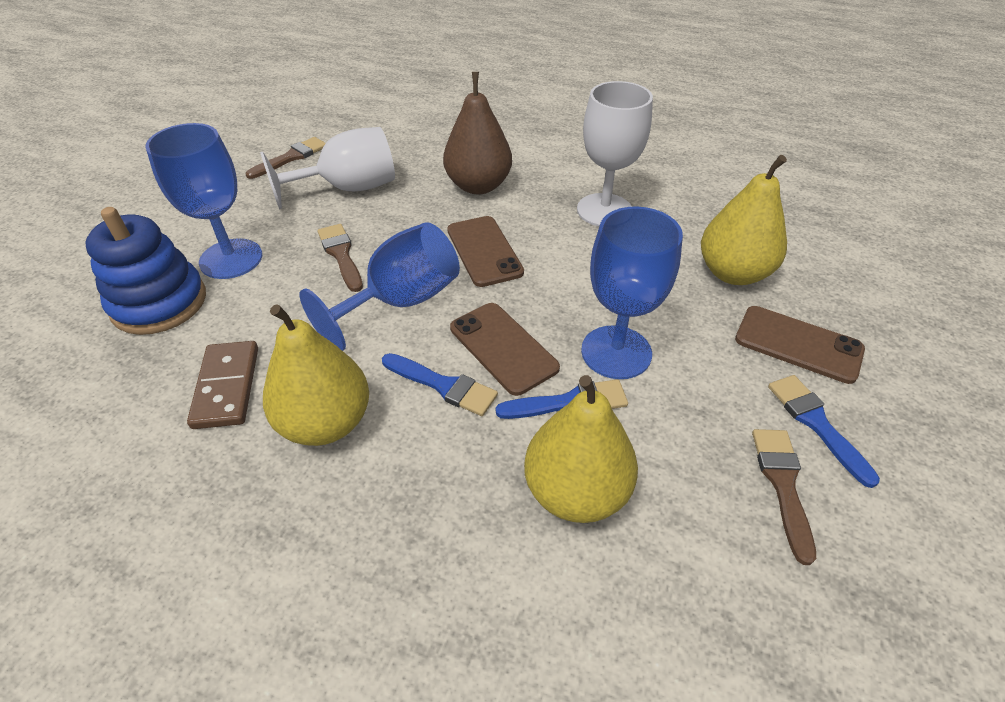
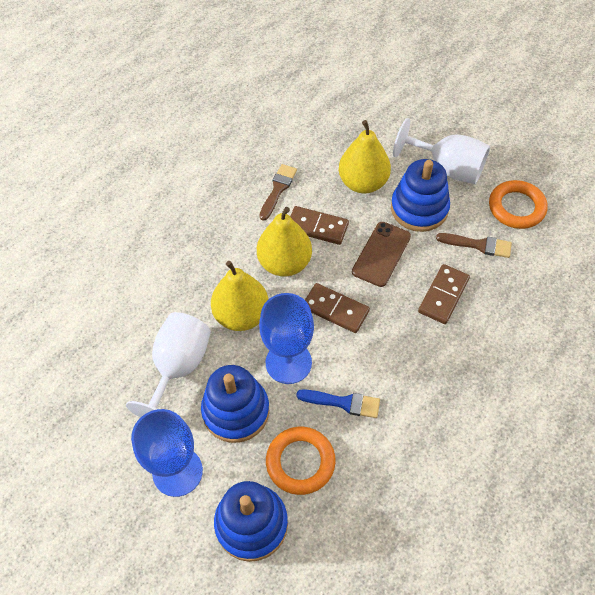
blue brush: 3 -> 1
blue goblet: 3 -> 2
blue stacking toy: 1 -> 3
brown brush: 3 -> 2
brown domino: 1 -> 3
brown pear: 1 -> 0
brown phone: 3 -> 1
orange ring: 0 -> 2

